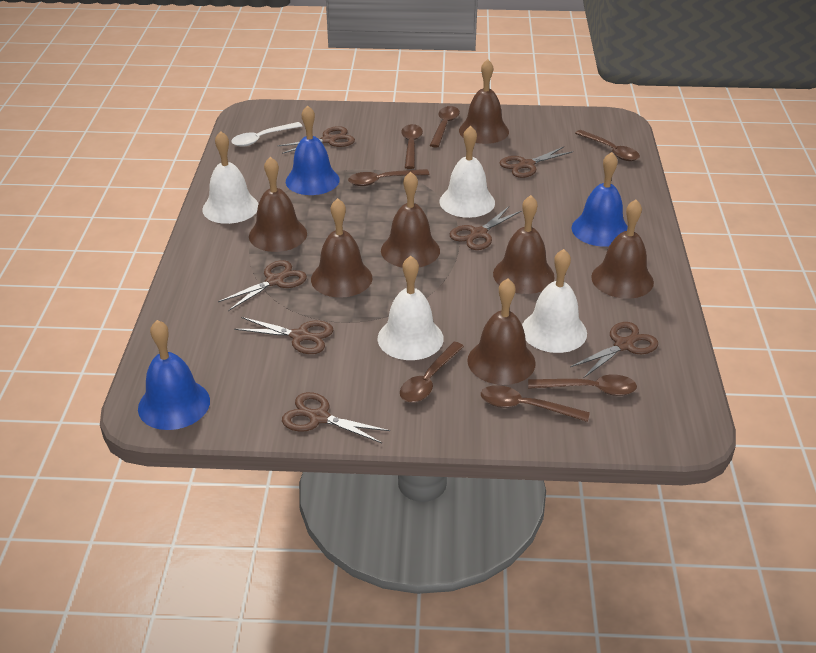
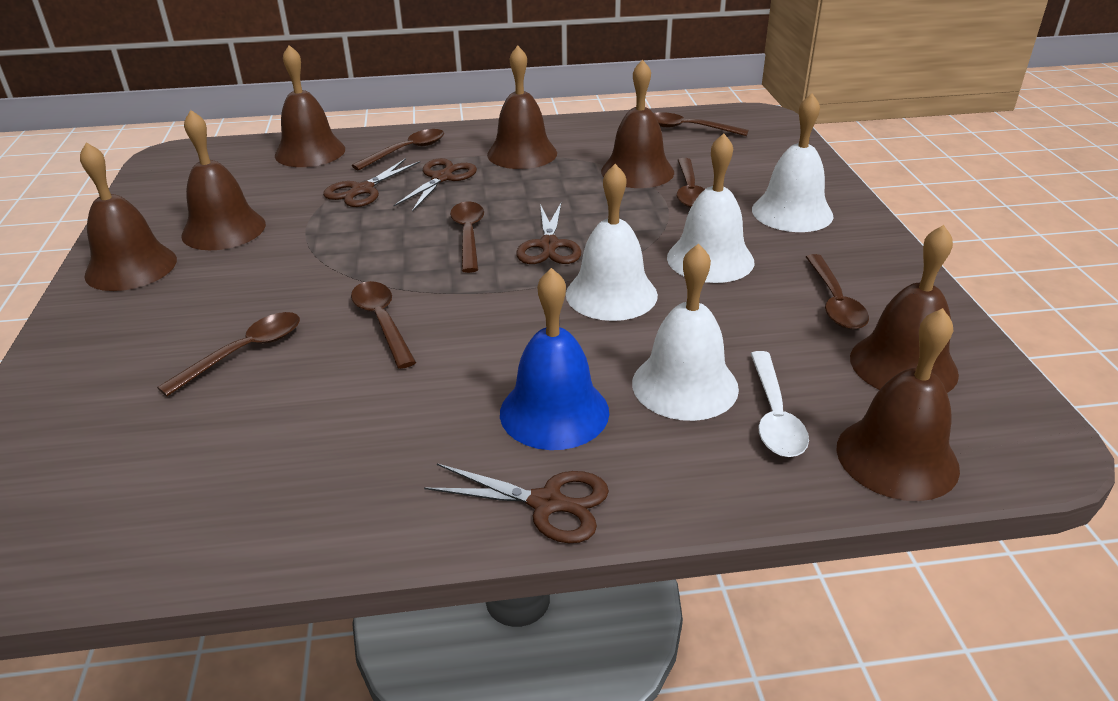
blue bell: 3 -> 1
brown scissors: 7 -> 4

